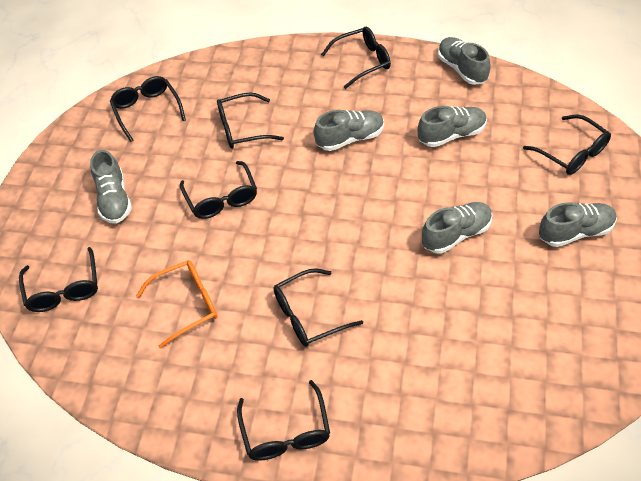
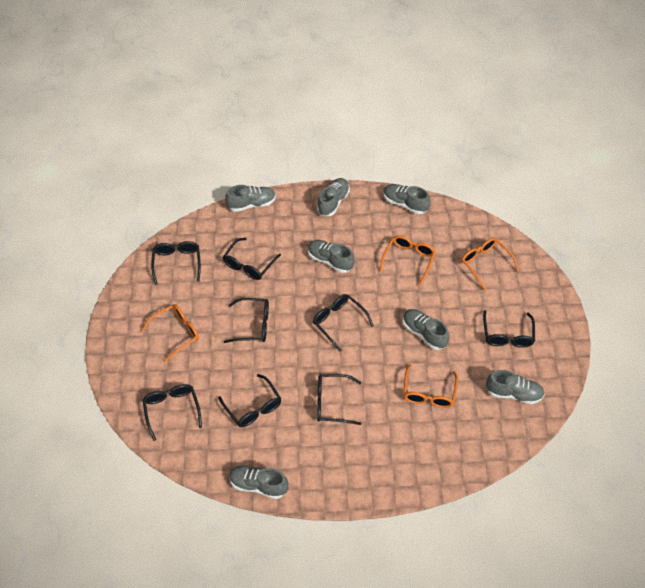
grey shoe: 6 -> 7
orange glasses: 1 -> 4

